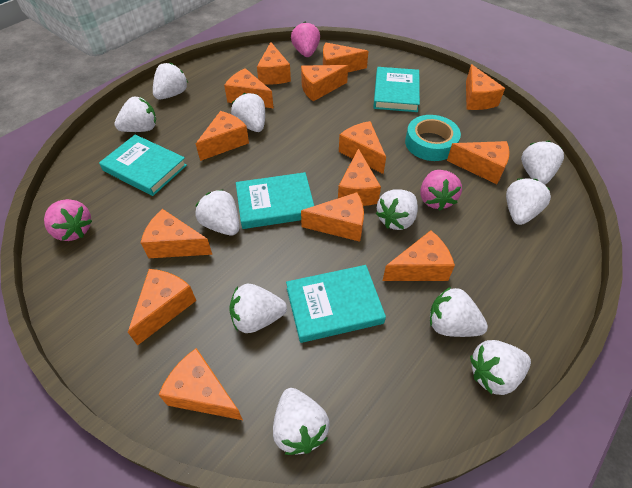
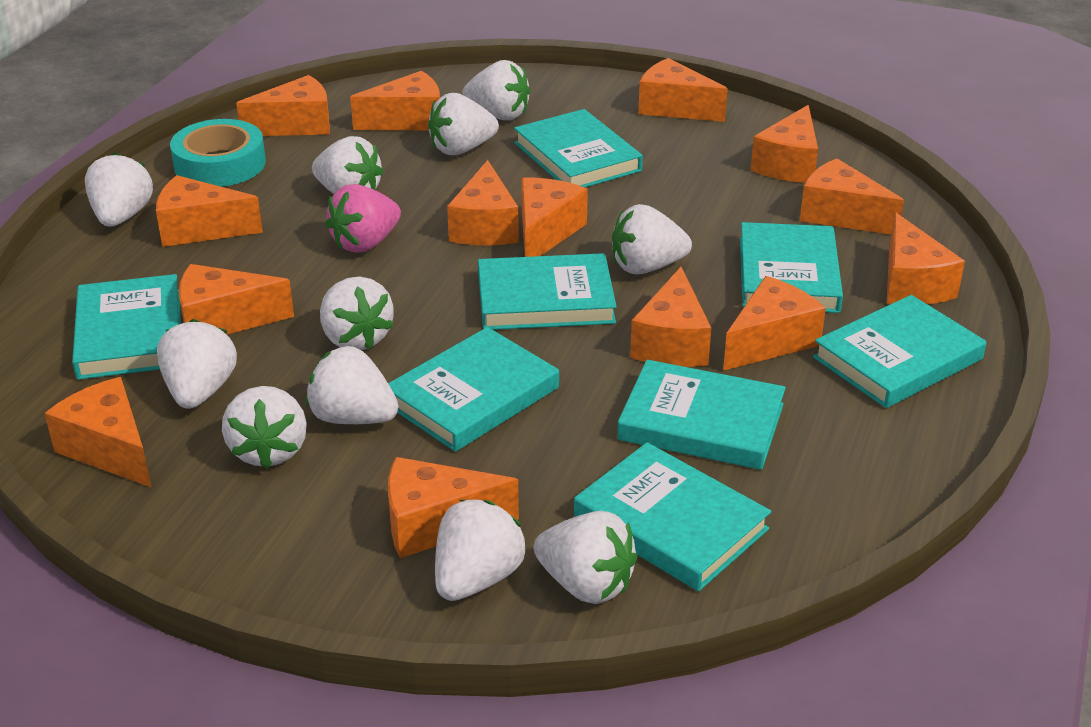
pink strawberry: 3 -> 1
turquoise book: 4 -> 8

